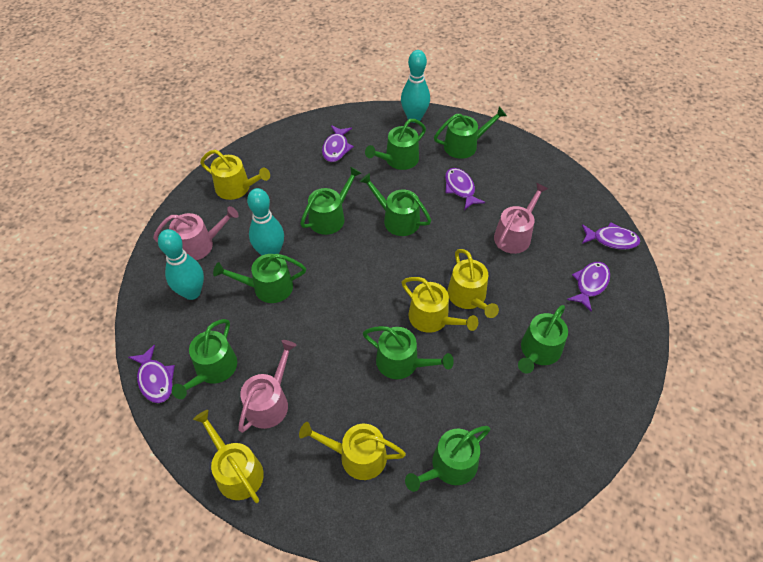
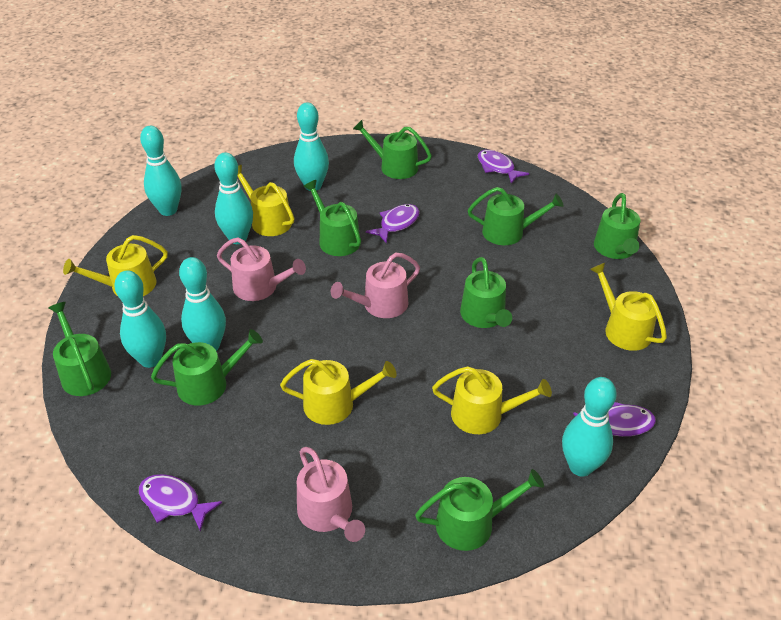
green watering can: 9 -> 8
purple fish: 5 -> 4
turquoise bowling pin: 3 -> 6

